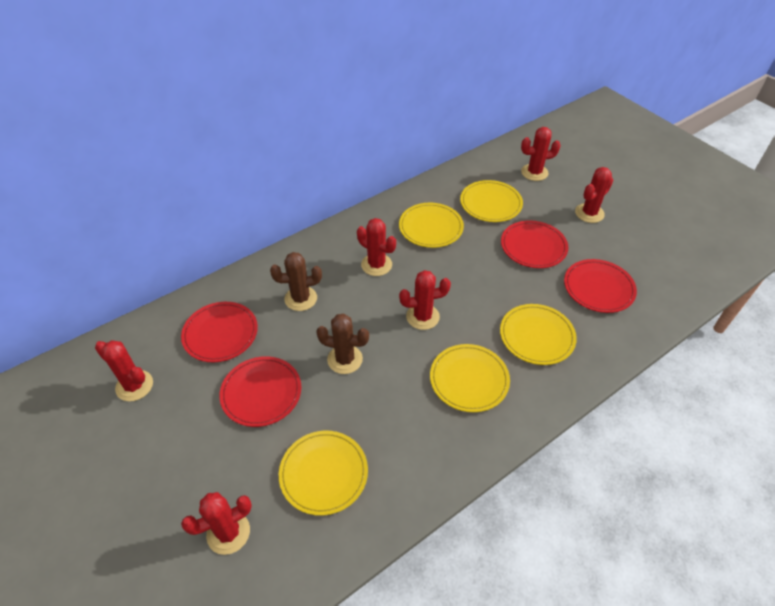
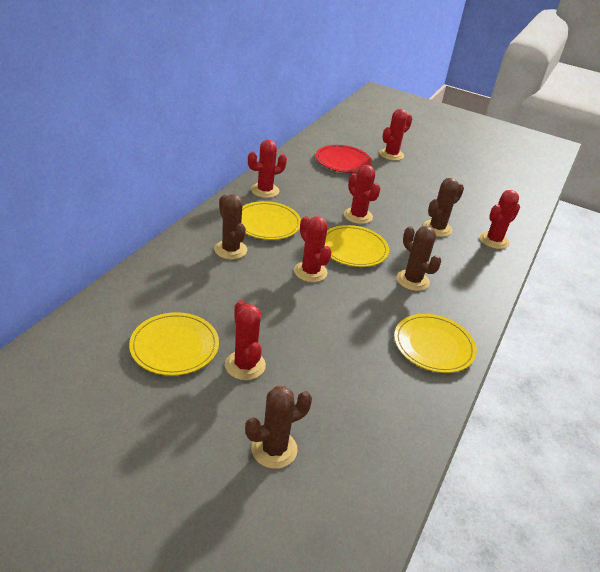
brown cactus: 2 -> 4
red plate: 4 -> 1
yellow plate: 5 -> 4

